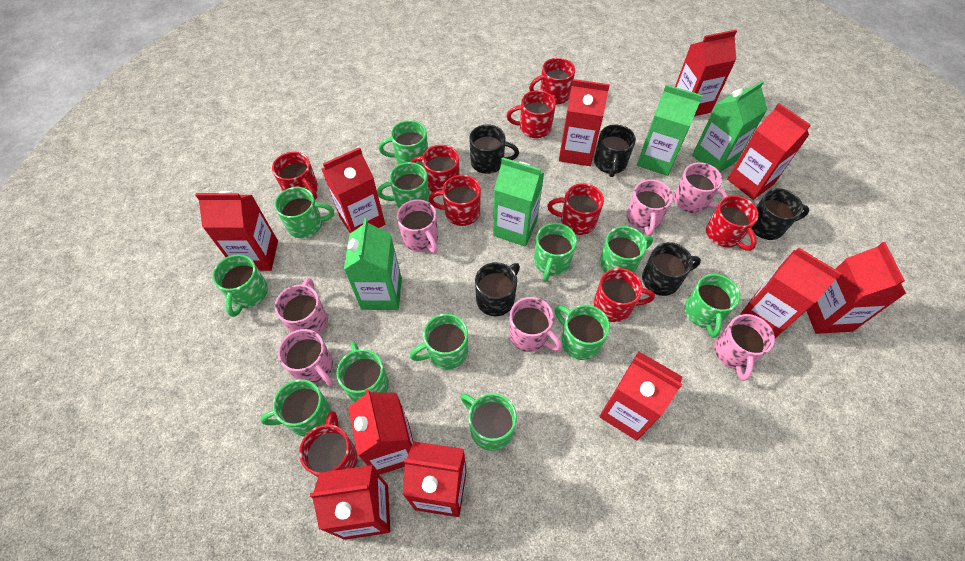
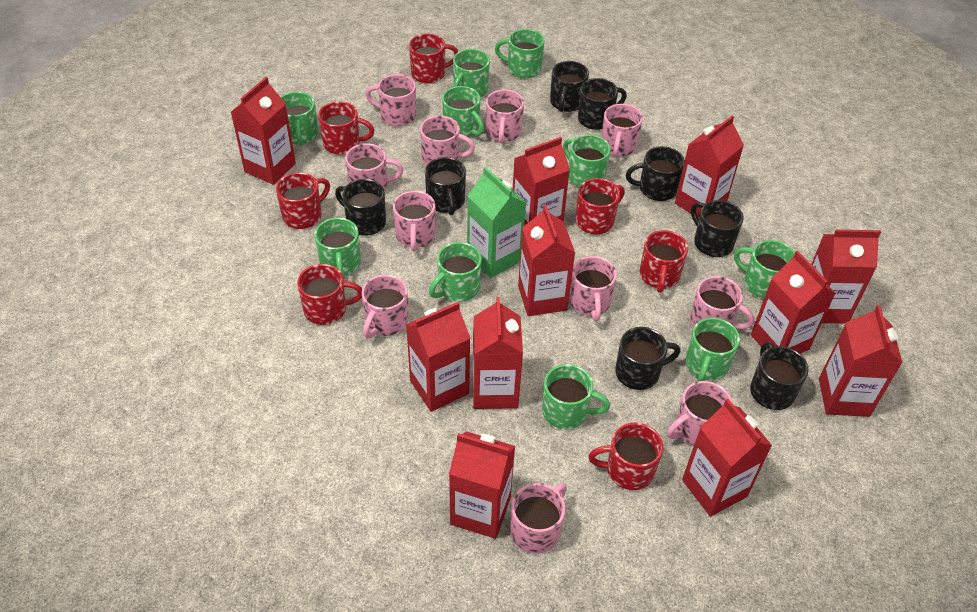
black mug: 5 -> 8
green carton: 4 -> 1
green mug: 12 -> 10
pink mug: 7 -> 11
red mug: 9 -> 7

